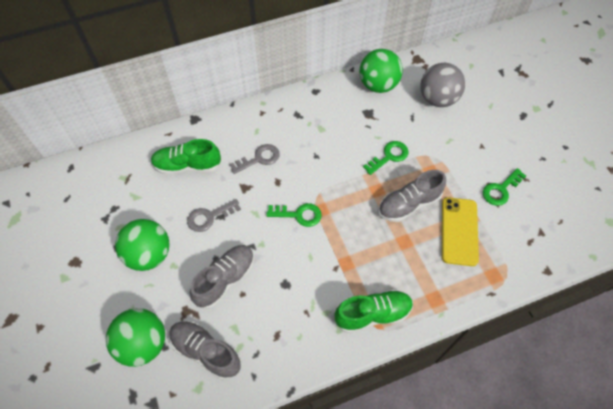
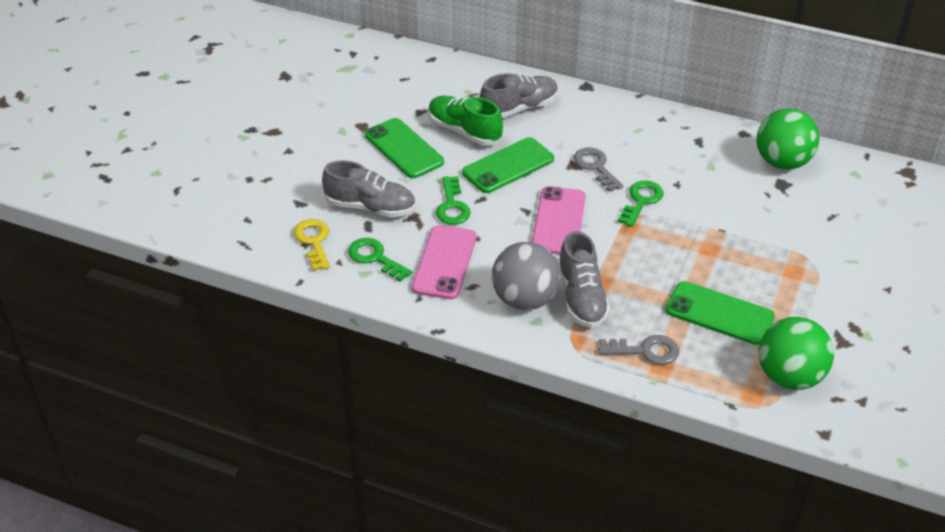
green ball: 3 -> 2
green phone: 0 -> 3
green shoe: 2 -> 1
pink phone: 0 -> 2
yellow key: 0 -> 1
yellow phone: 1 -> 0

